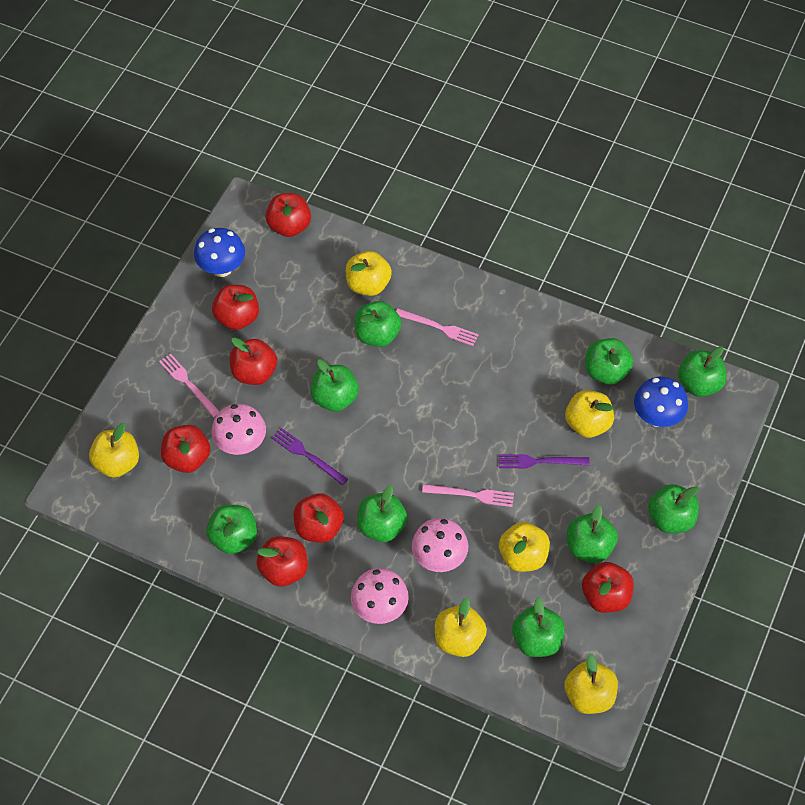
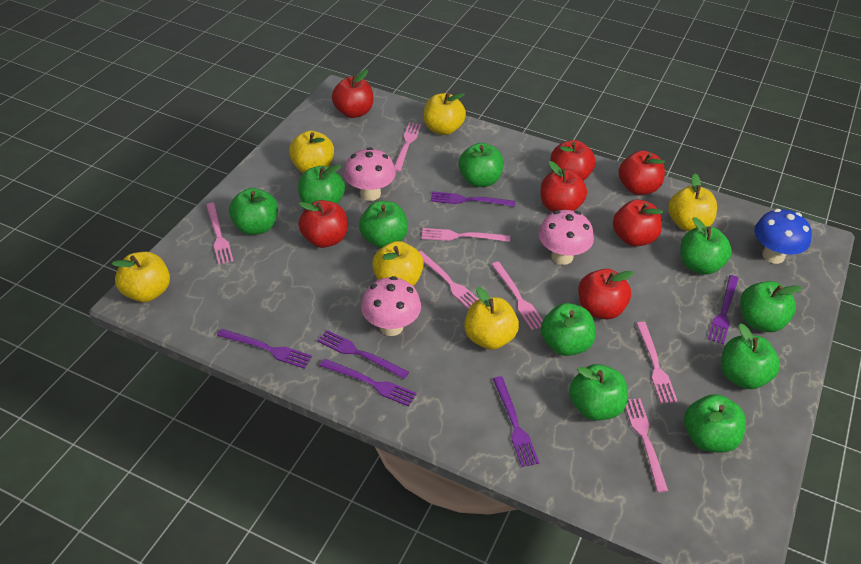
blue mushroom: 2 -> 1
green apple: 9 -> 10
pink fork: 3 -> 7
purple fork: 2 -> 6

